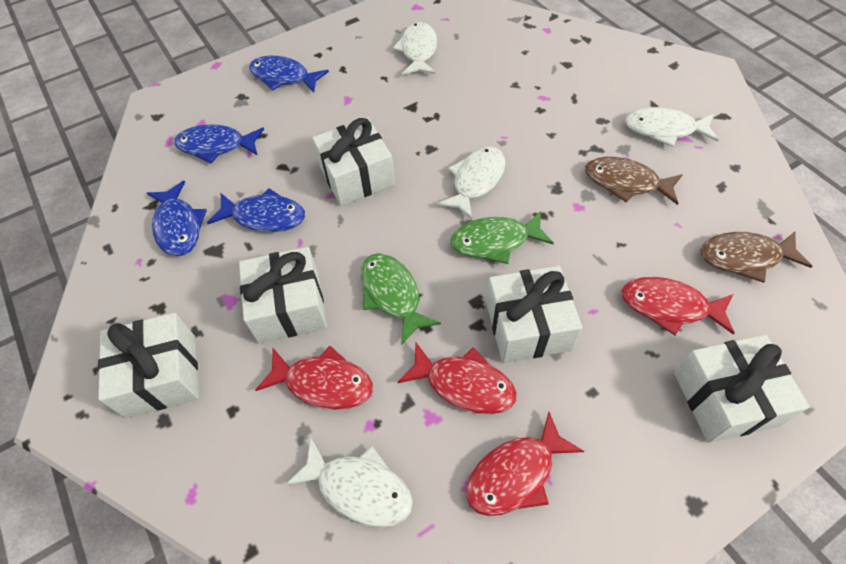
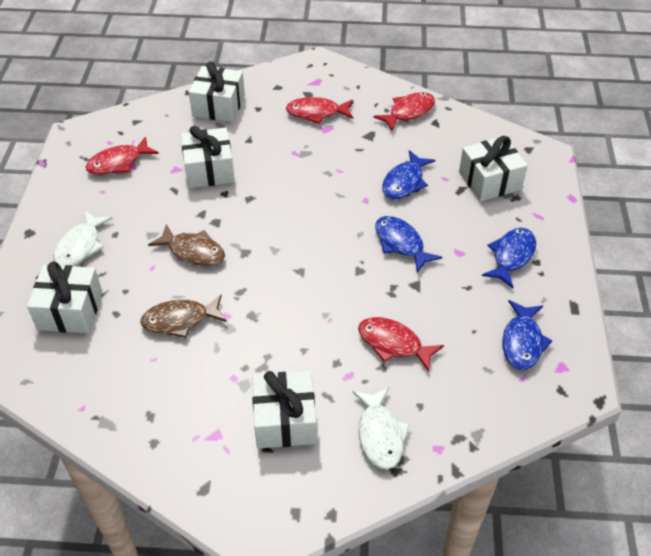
green fish: 2 -> 0
white fish: 4 -> 2

